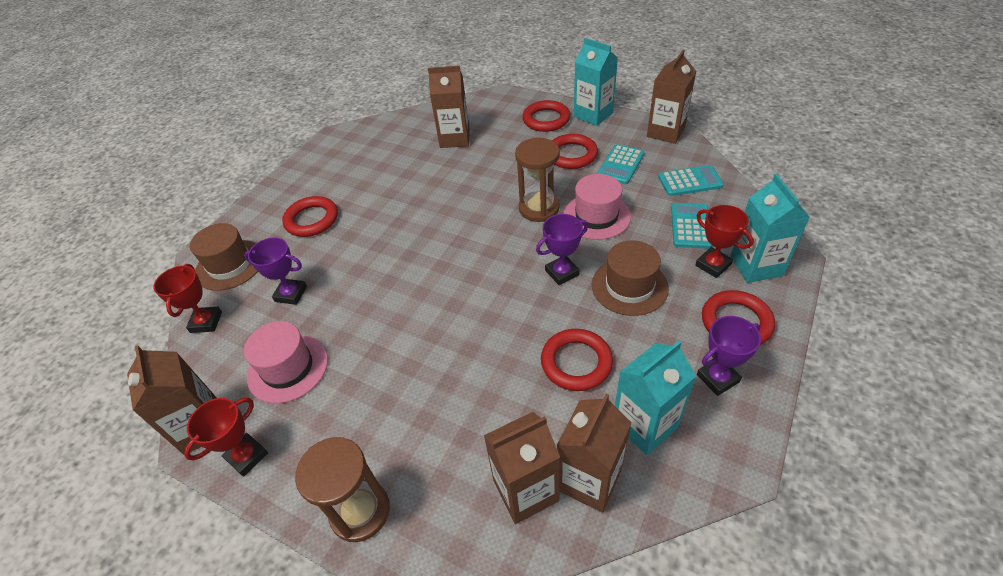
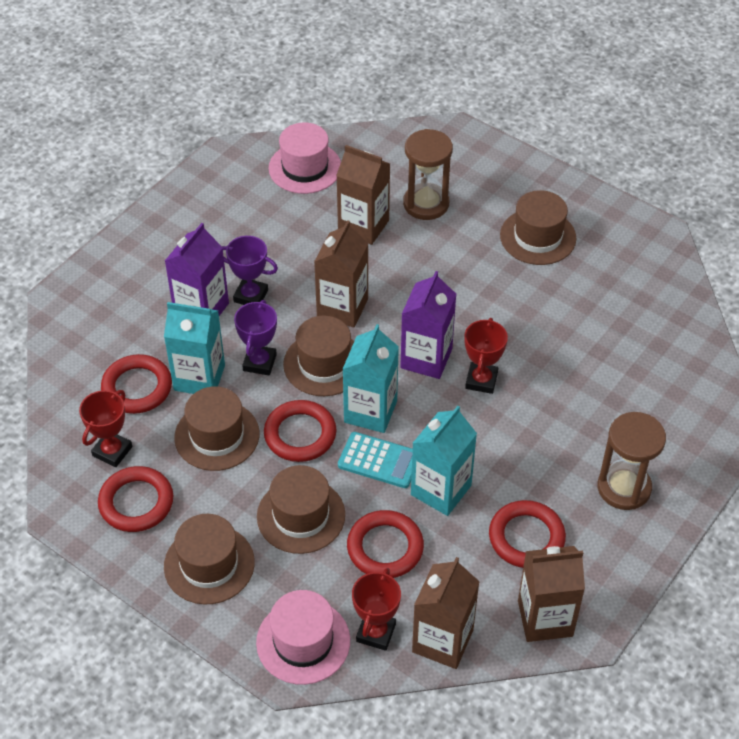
brown carton: 5 -> 4
brown hat: 2 -> 5
purple carton: 0 -> 2
purple trophy: 3 -> 2
turquoise calculator: 3 -> 1

